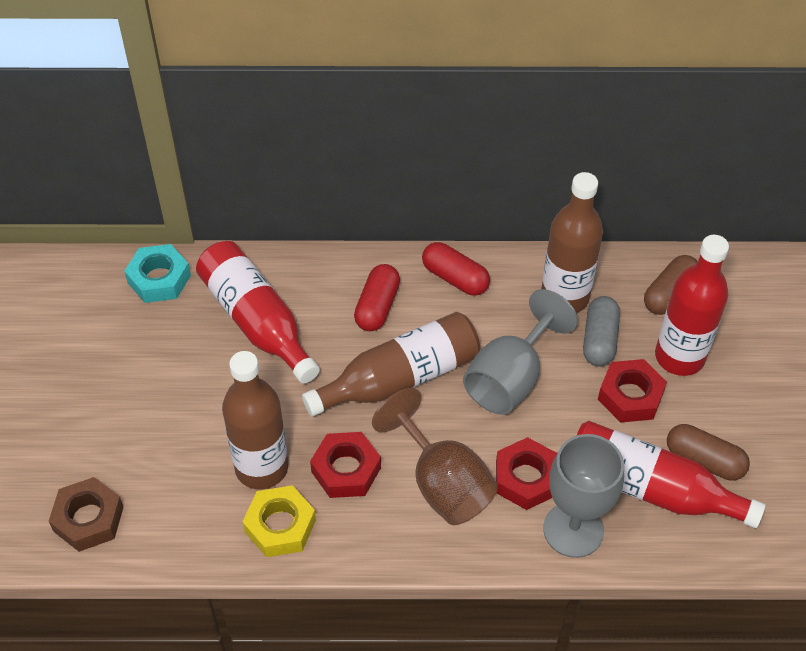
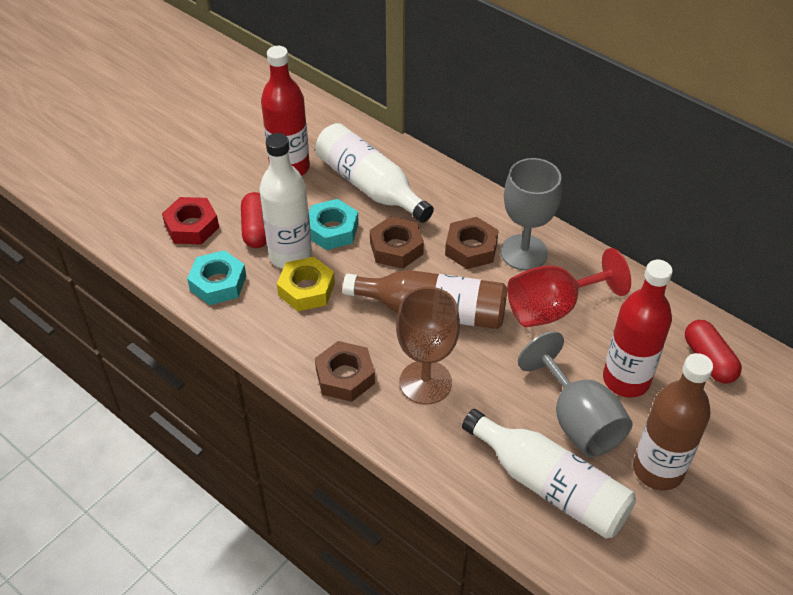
brown bottle: 3 -> 2
brown capsule: 2 -> 0
brown nut: 1 -> 3
grey capsule: 1 -> 0
red bottle: 3 -> 2
red goblet: 0 -> 1
red nut: 3 -> 1
turquoise nut: 1 -> 2
white bottle: 0 -> 3

